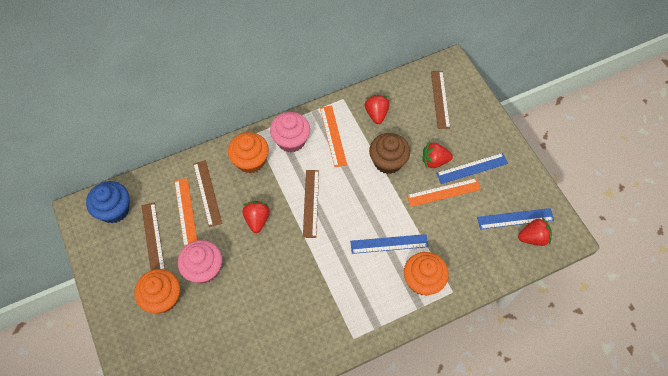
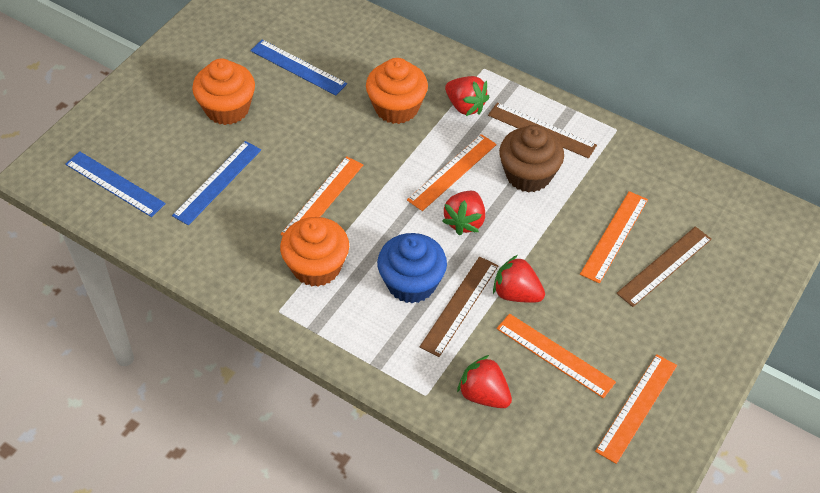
brown ruler: 4 -> 3
orange ruler: 3 -> 5
pink cupcake: 2 -> 0

